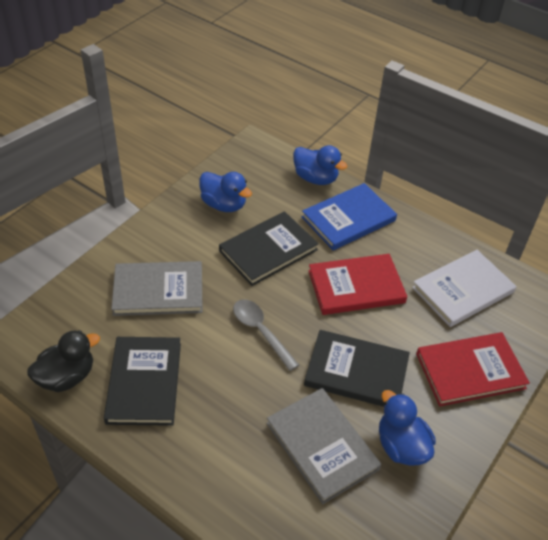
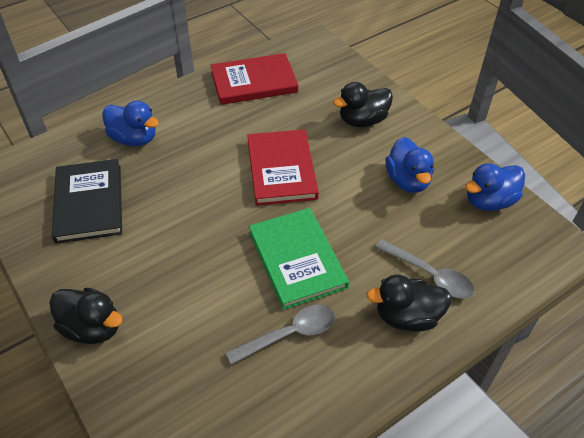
black book: 3 -> 1
black duck: 1 -> 3
blue book: 1 -> 0
green book: 0 -> 1
grey book: 2 -> 0
grey spoon: 1 -> 2
white book: 1 -> 0

